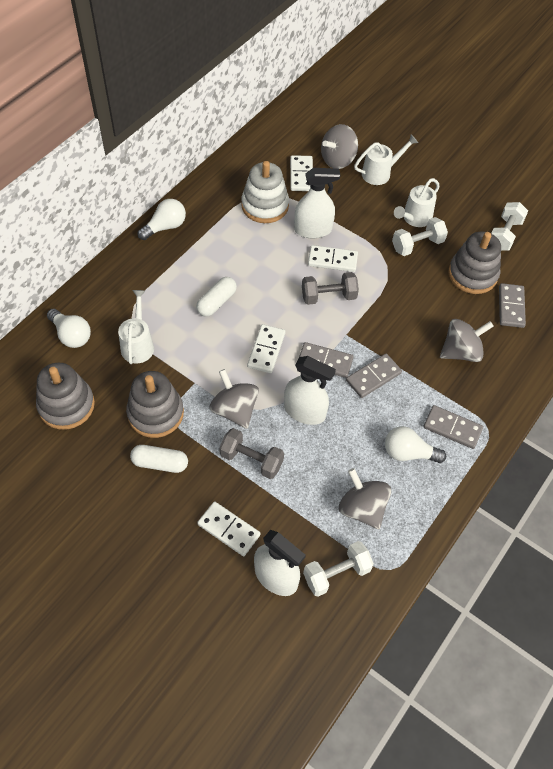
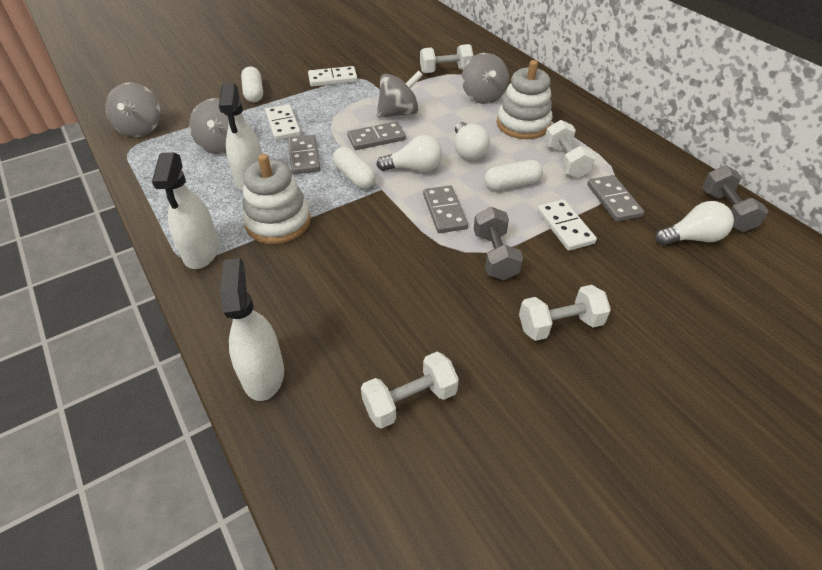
grey stacking toy: 3 -> 0
white capsule: 2 -> 3
white domino: 4 -> 3
white dumbbell: 3 -> 4
white stacking toy: 1 -> 2
white watering can: 3 -> 0

